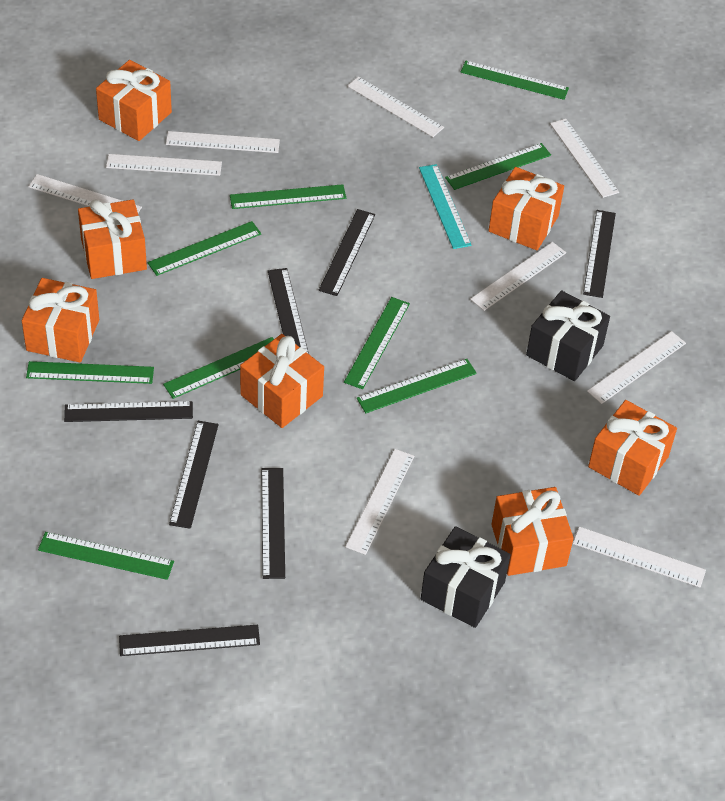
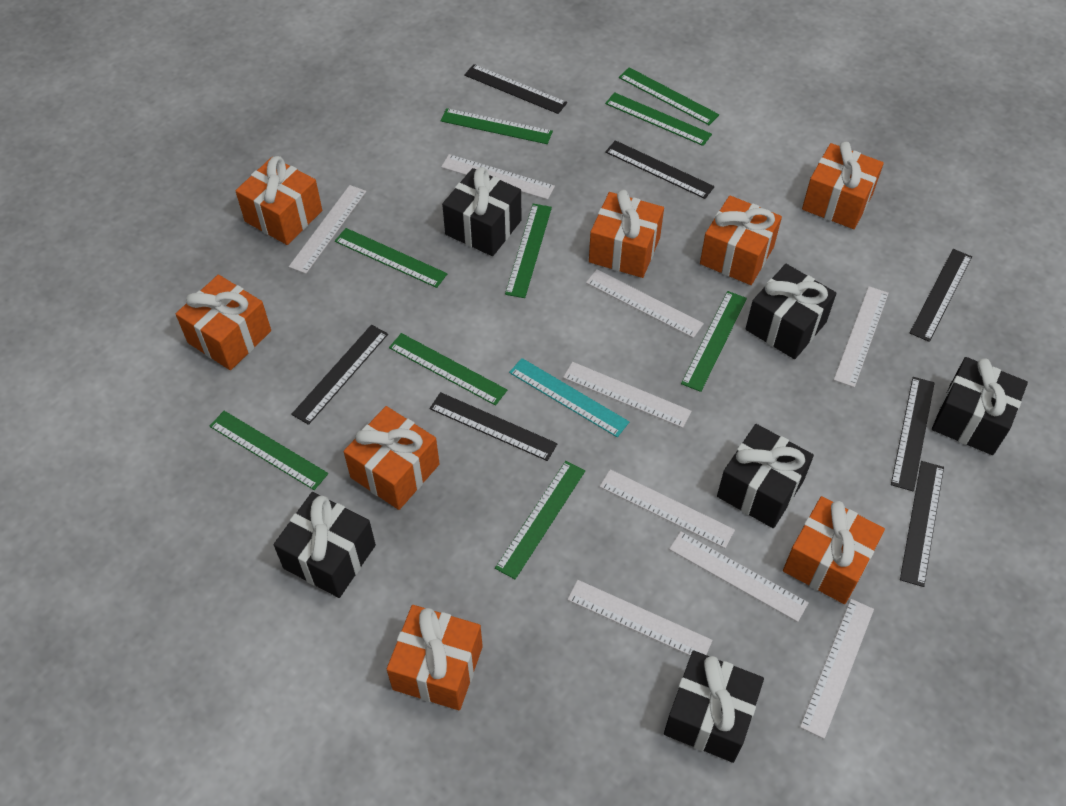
black gift: 2 -> 6
orange gift: 7 -> 8

